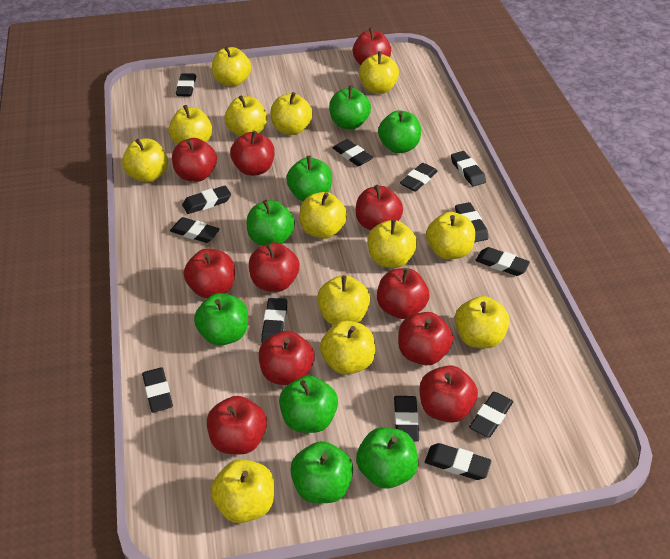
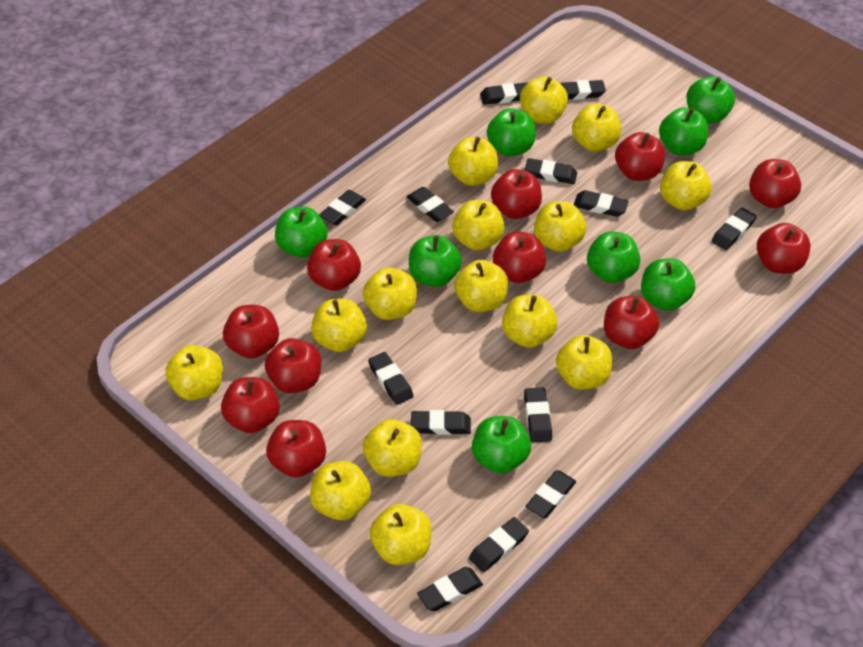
yellow apple: 13 -> 15

